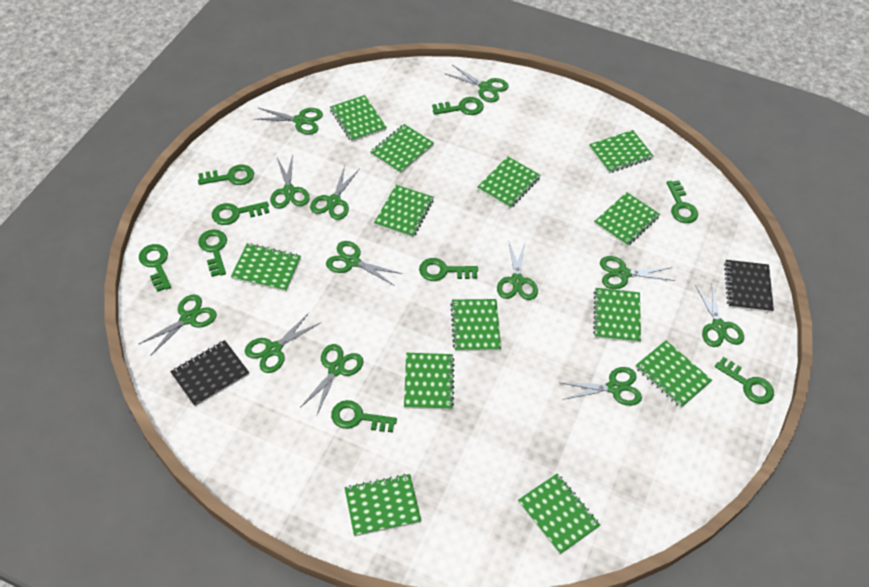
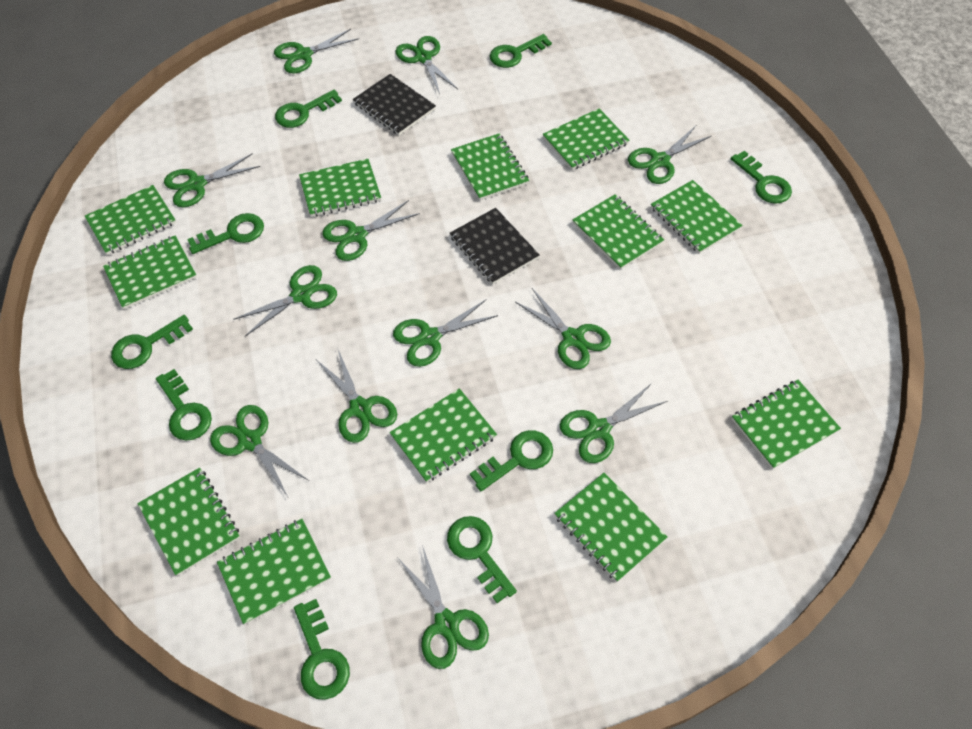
green notebook: 13 -> 12

